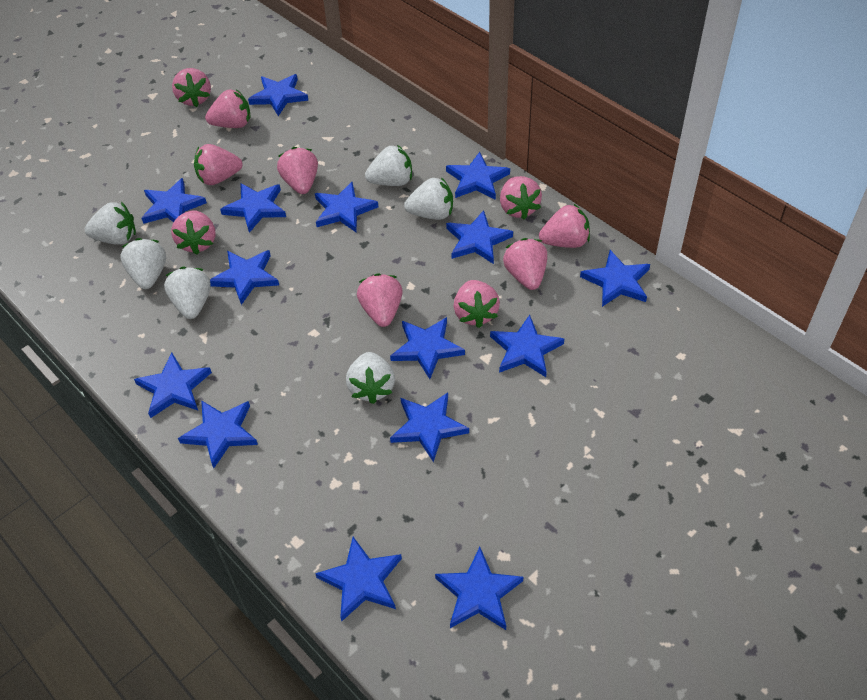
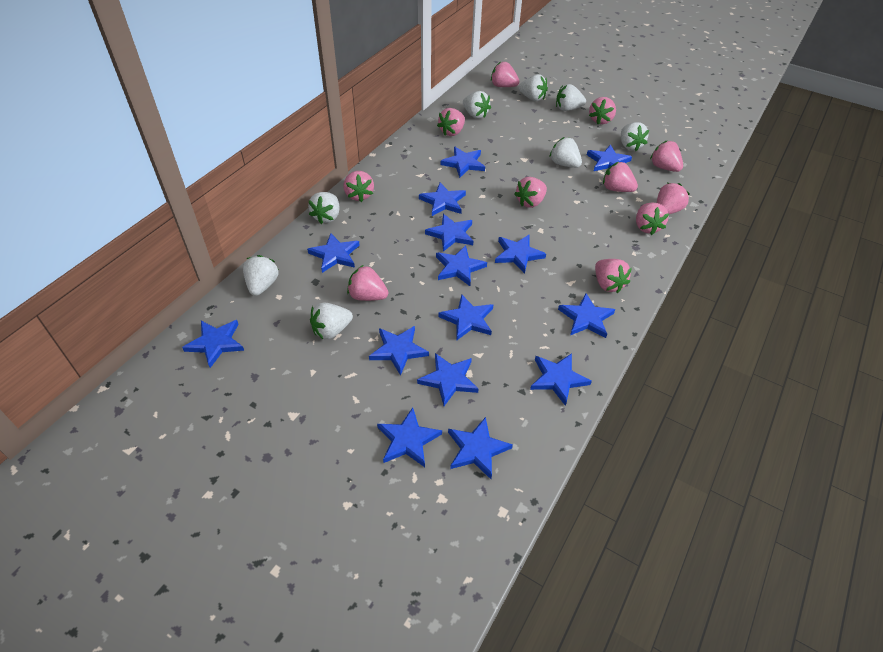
pink strawberry: 10 -> 11
white strawberry: 6 -> 8

